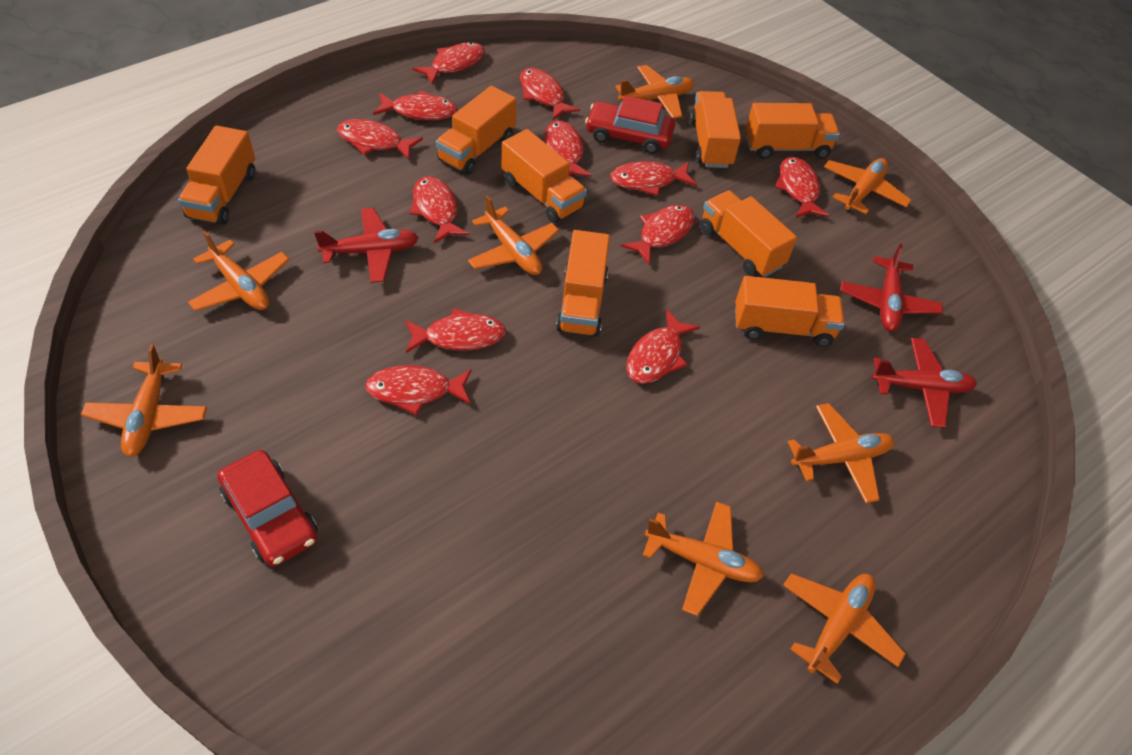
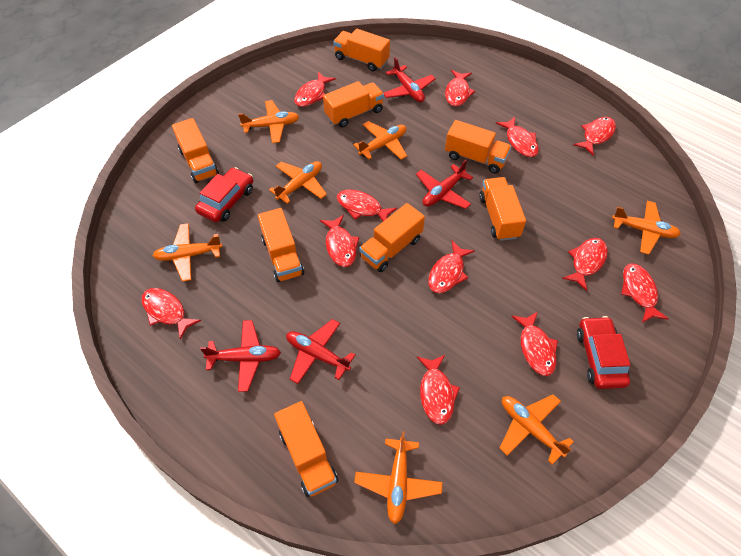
orange plane: 8 -> 7
red plane: 3 -> 4

